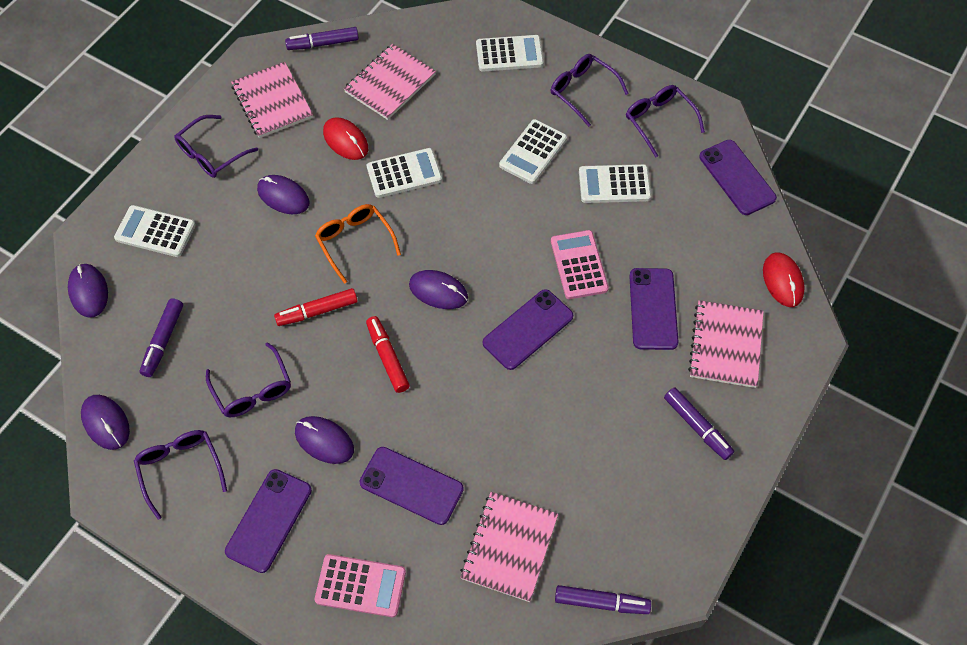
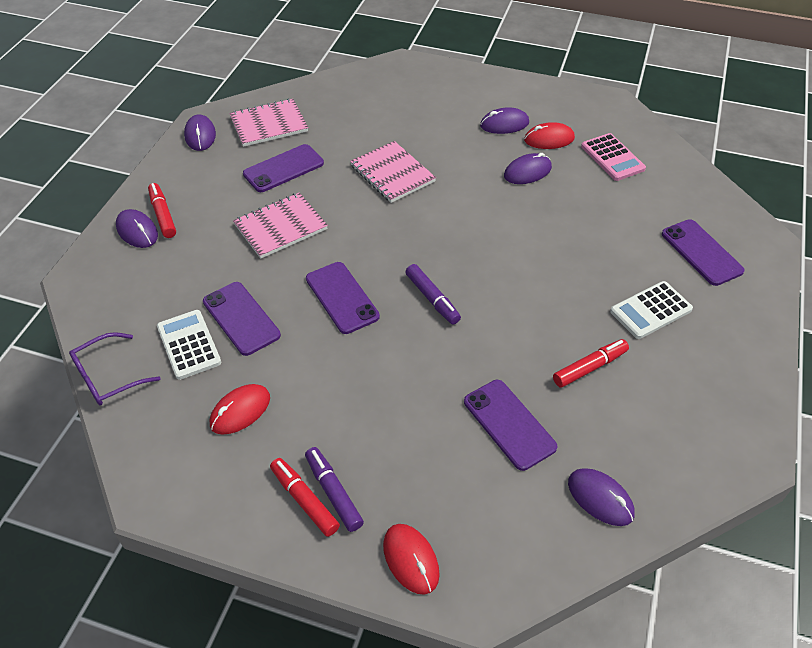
orange glasses: 1 -> 0
pink calculator: 2 -> 1
pink notebook: 4 -> 3
purple glasses: 5 -> 1
purple marker: 4 -> 2
red marker: 2 -> 3
red mouse: 2 -> 3
white calculator: 5 -> 2

